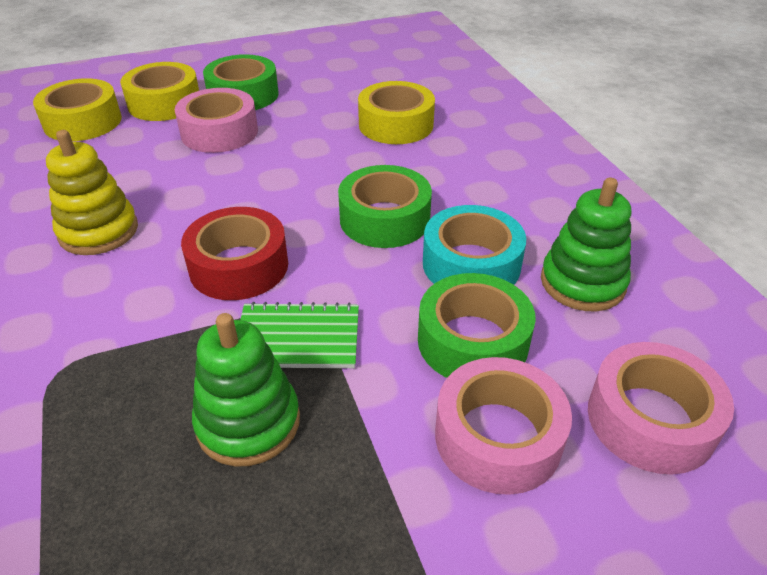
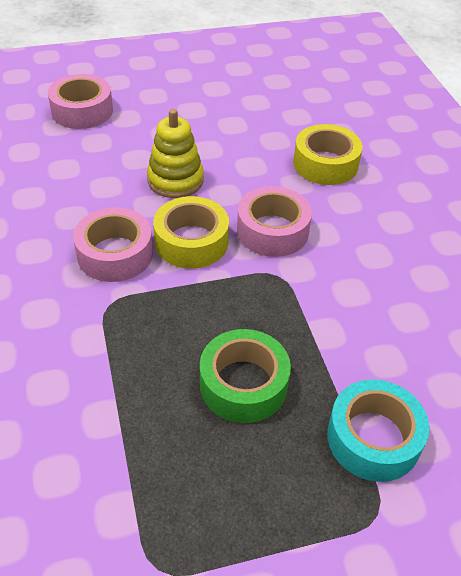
green notebook: 1 -> 0
green stacking toy: 2 -> 0
green tape: 3 -> 1
red tape: 1 -> 0
yellow tape: 3 -> 2

